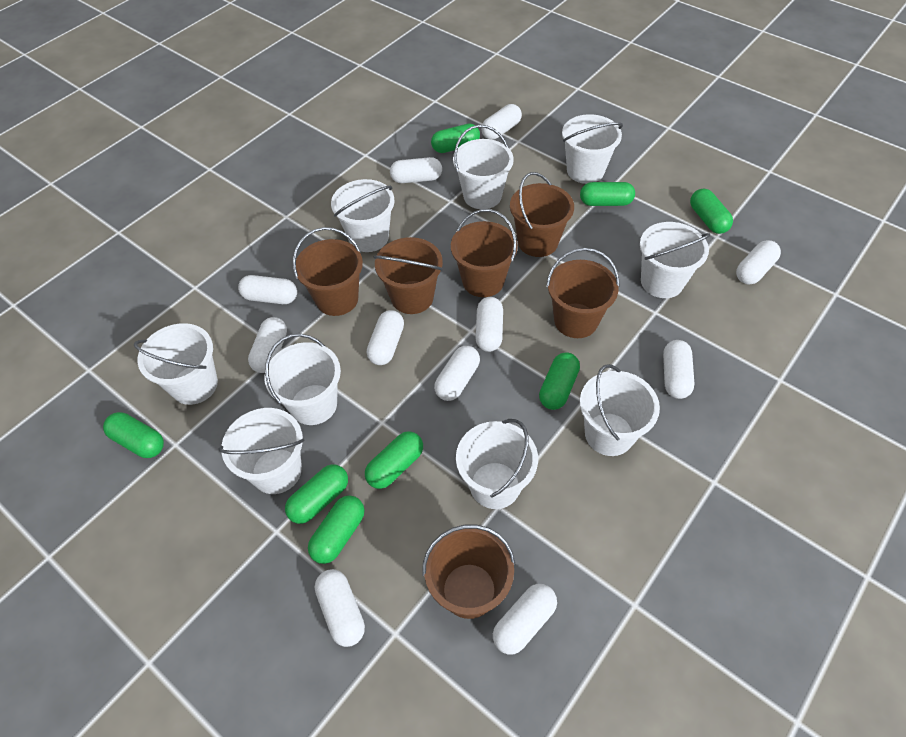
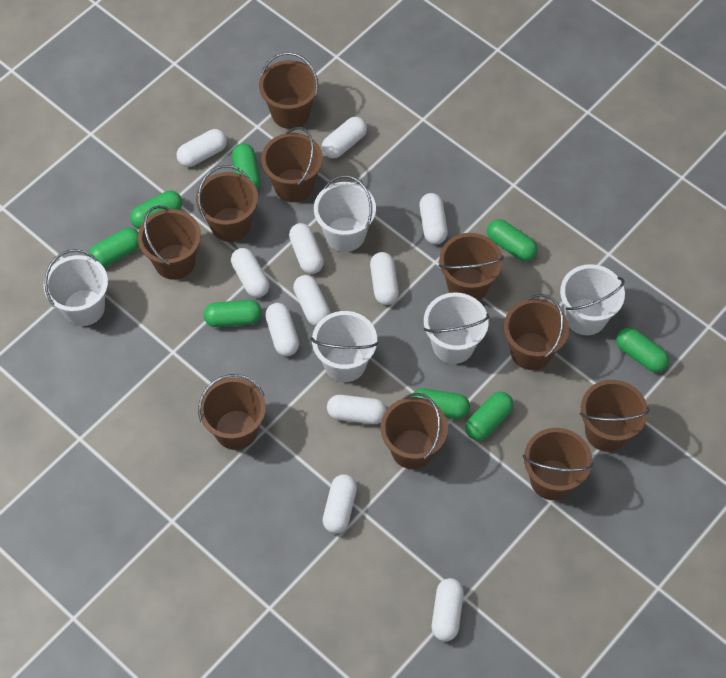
brown bucket: 6 -> 10
white bucket: 9 -> 5

